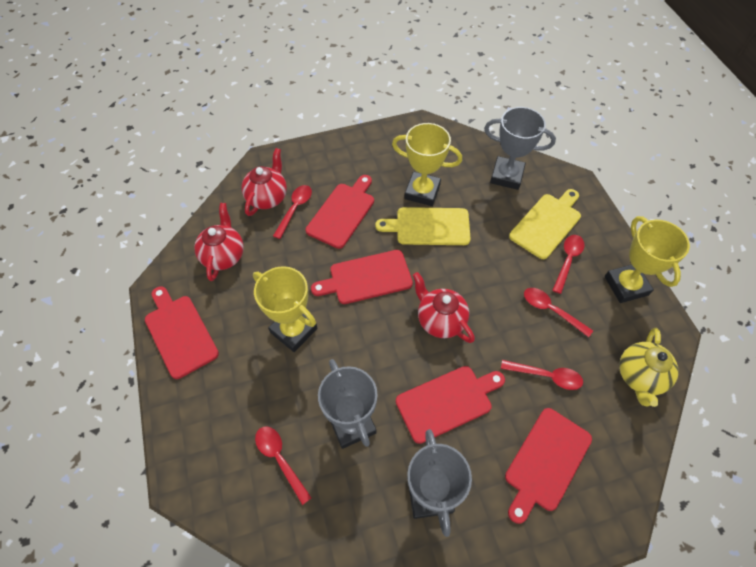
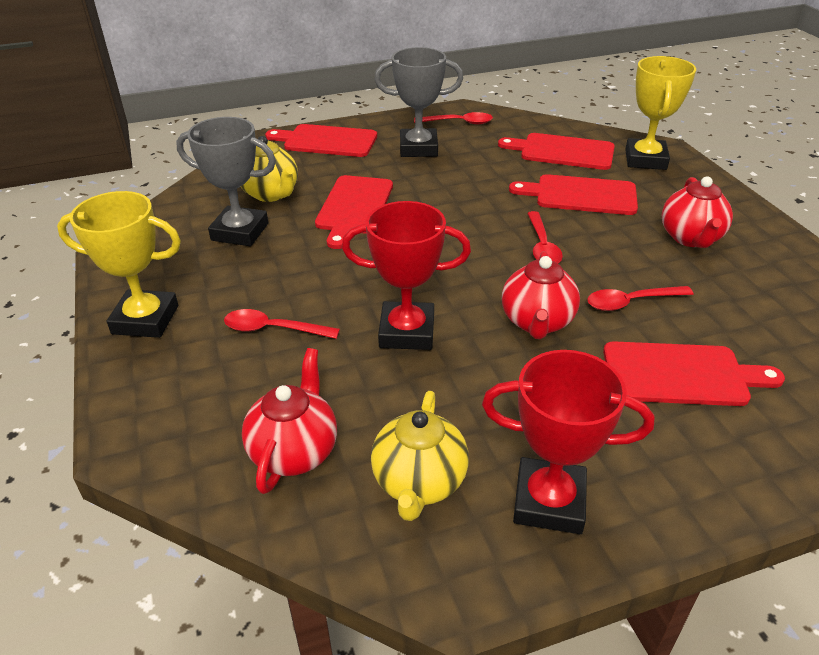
grey trophy: 3 -> 2
red spoon: 5 -> 4
red trophy: 0 -> 2
yellow cutting board: 2 -> 0
yellow teapot: 1 -> 2
yellow trophy: 3 -> 2

